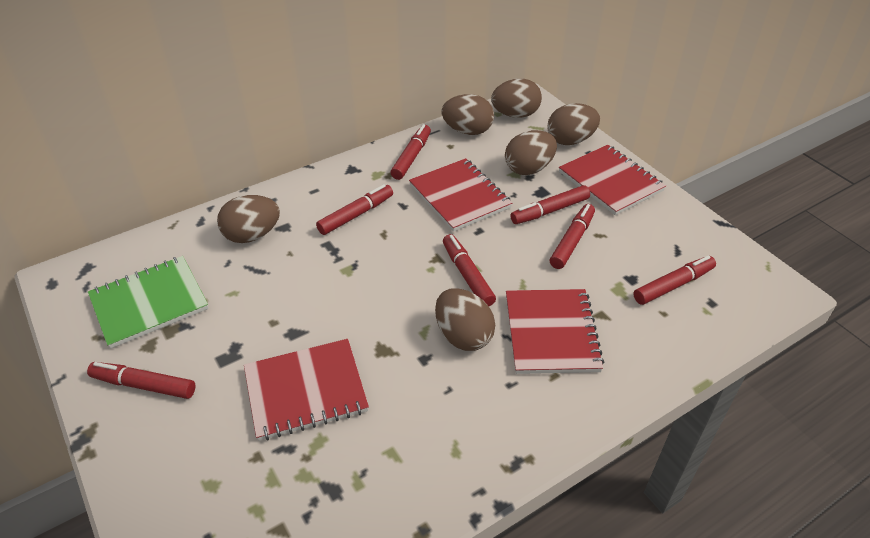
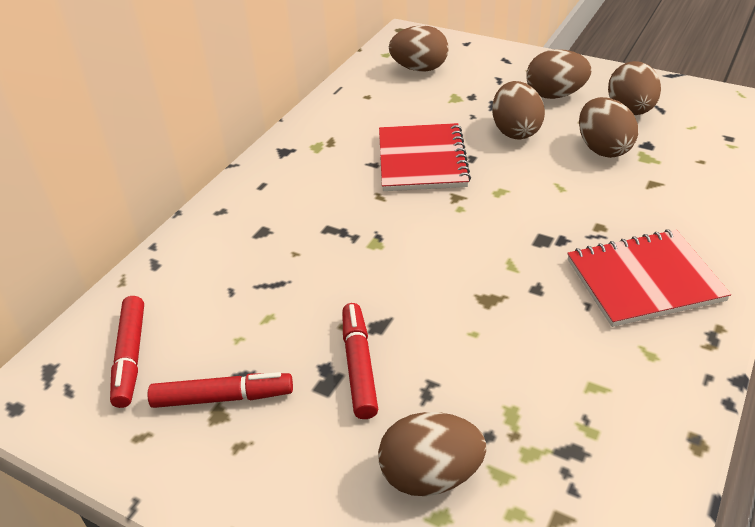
green notebook: 1 -> 0
red marker: 7 -> 3
red notebook: 4 -> 2

